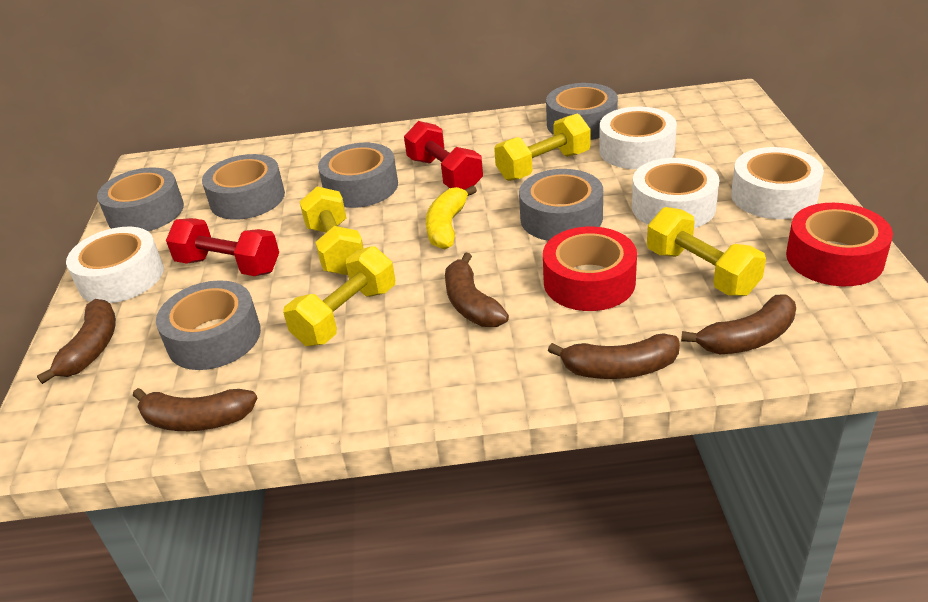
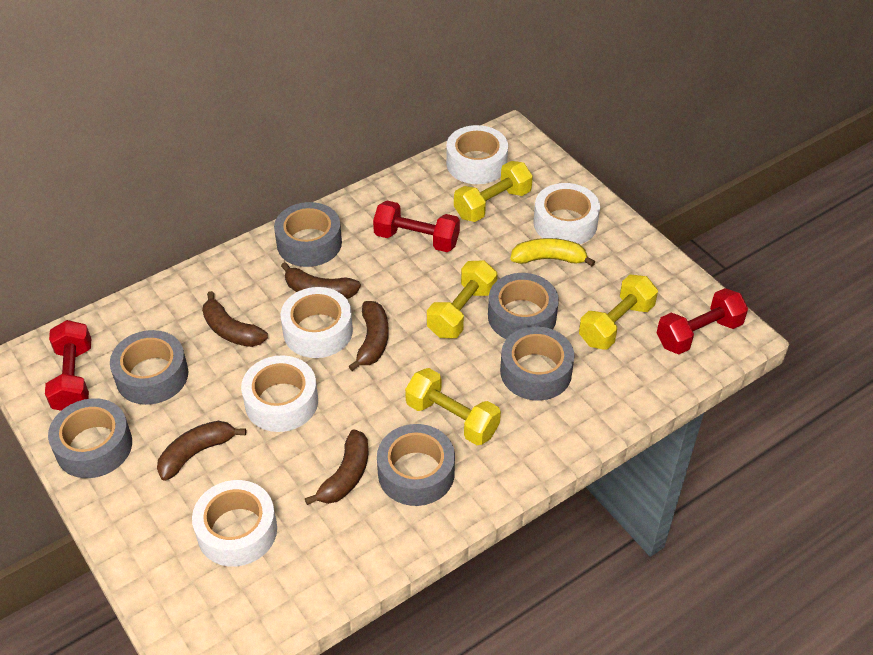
red dumbbell: 2 -> 3
red tape: 2 -> 0
white tape: 4 -> 5

